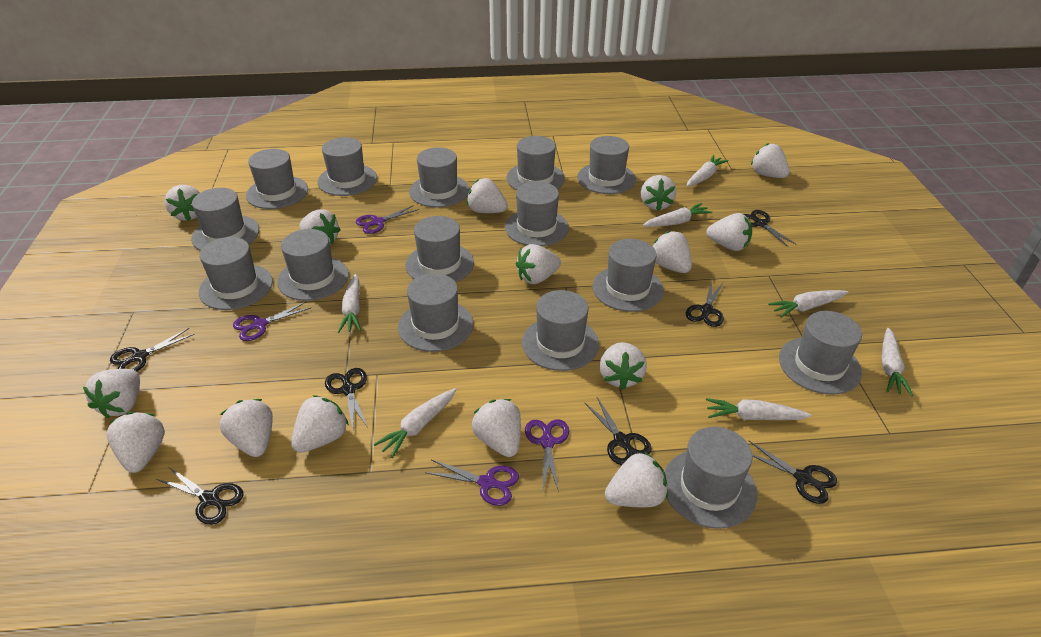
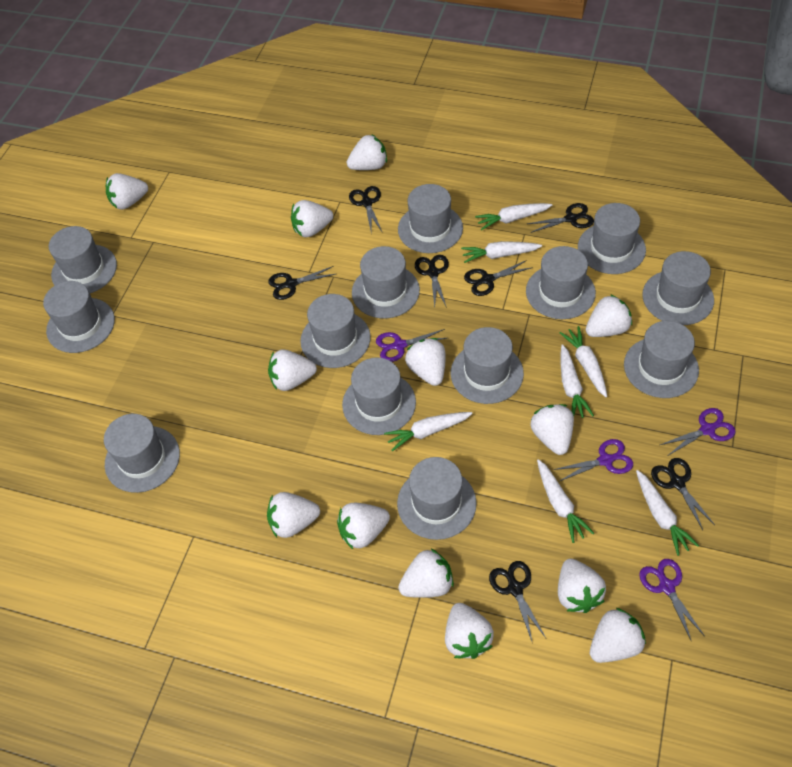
grey hat: 15 -> 13
white strawberry: 15 -> 13

